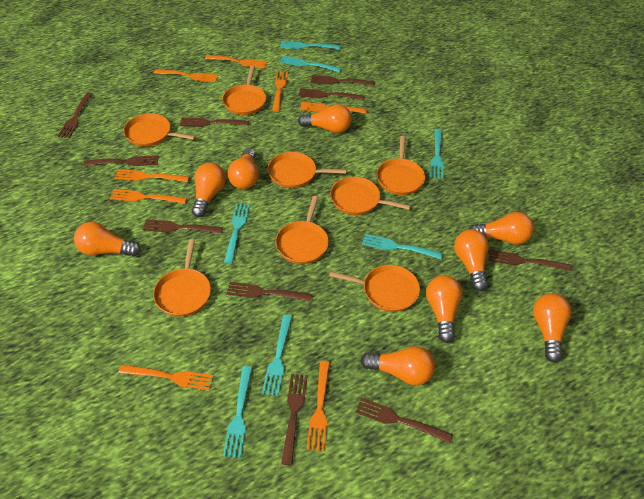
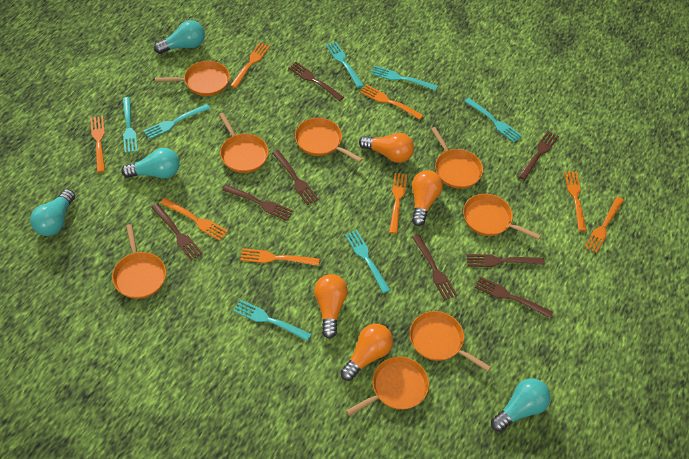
brown fork: 10 -> 8
orange light bulb: 9 -> 4
turquoise light bulb: 0 -> 4

